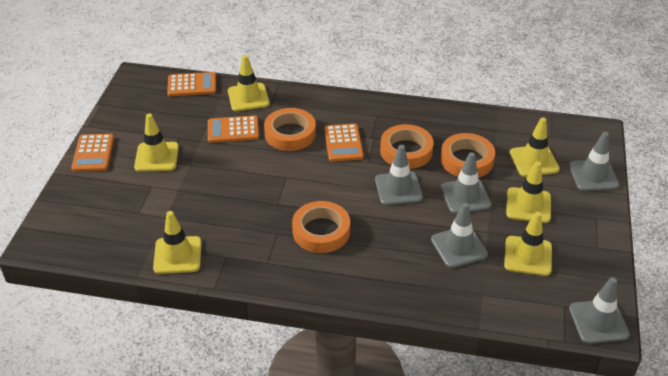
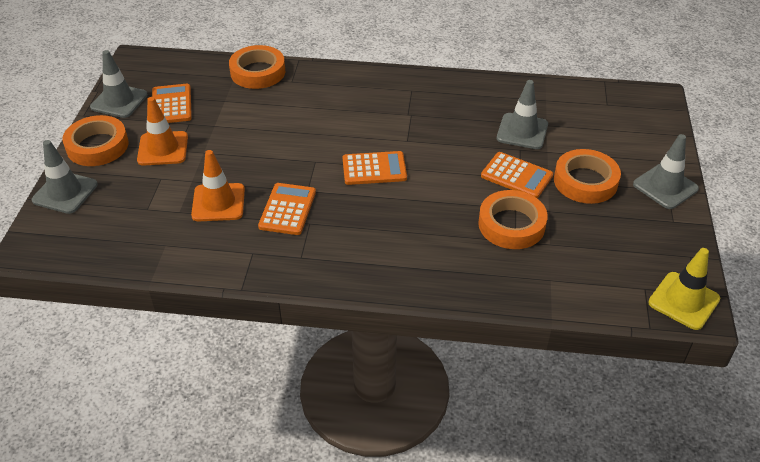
grey traffic cone: 5 -> 4
orange traffic cone: 0 -> 2
yellow traffic cone: 6 -> 1

